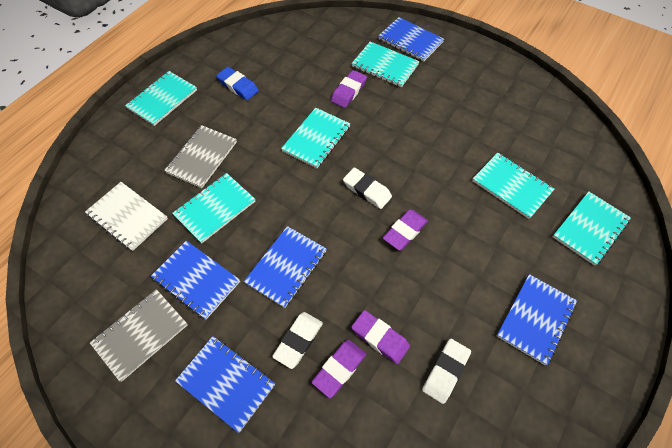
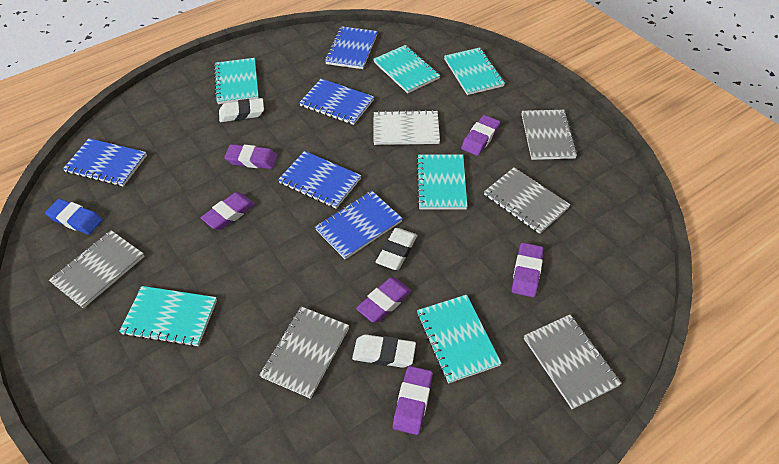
grey notebook: 2 -> 5
purple eraser: 4 -> 6

